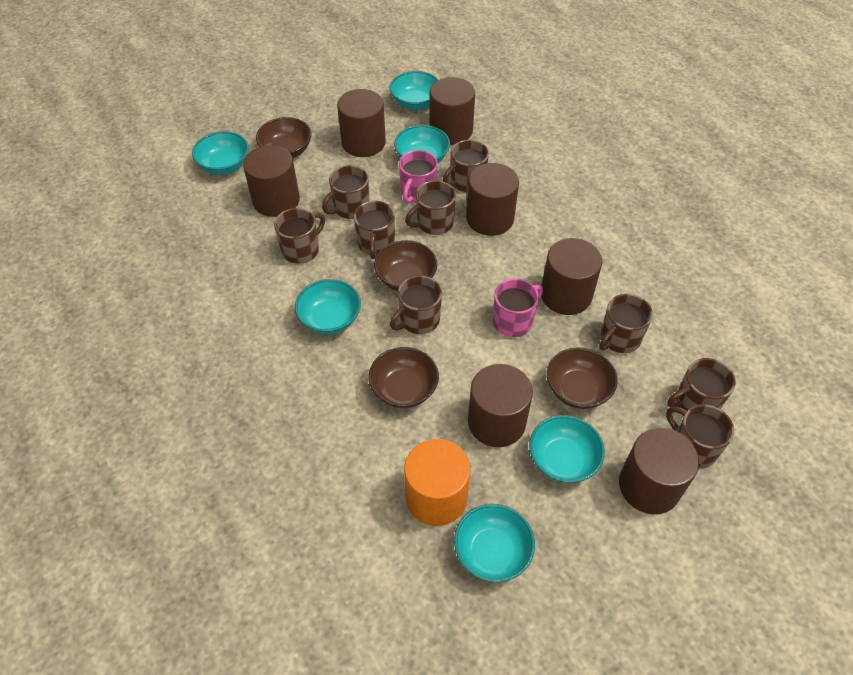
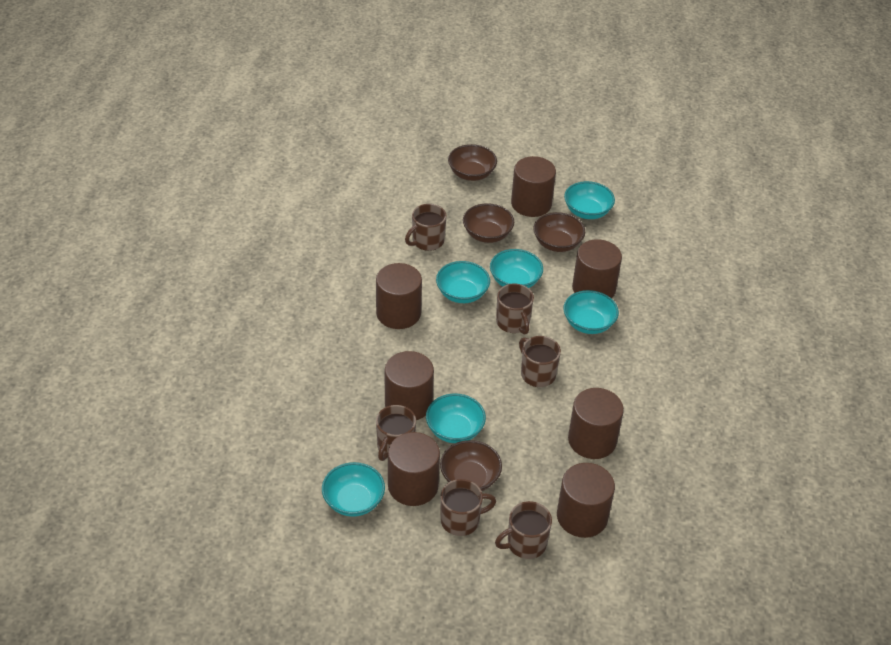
brown mug: 9 -> 6
orange cylinder: 1 -> 0
pink mug: 2 -> 0

